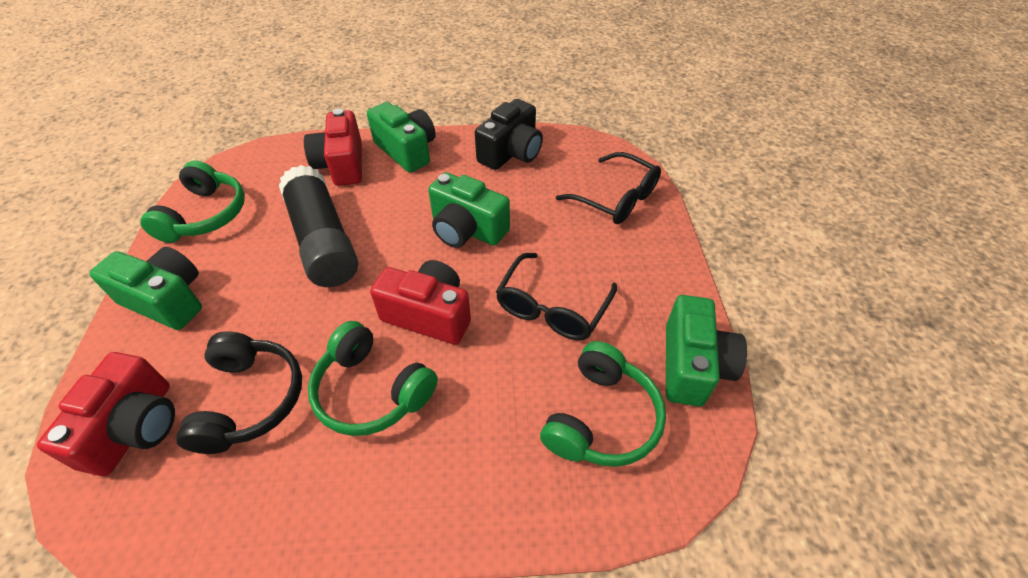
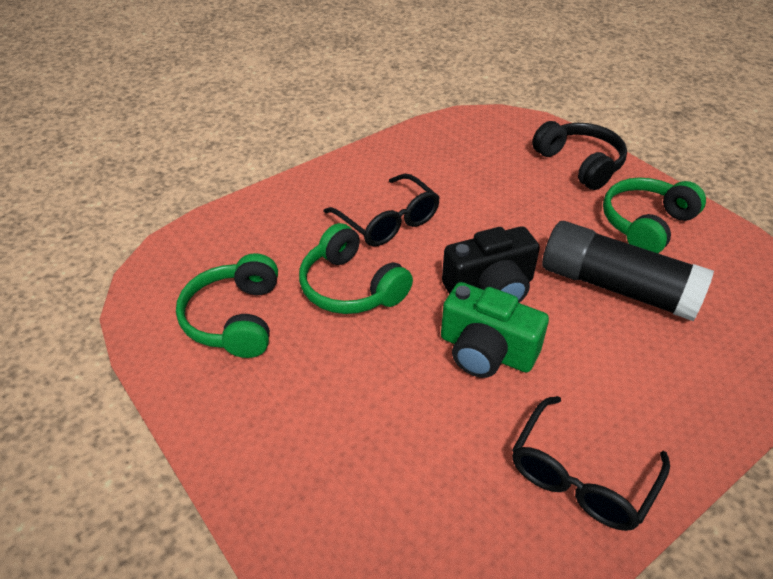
green camera: 4 -> 1
red camera: 3 -> 0

